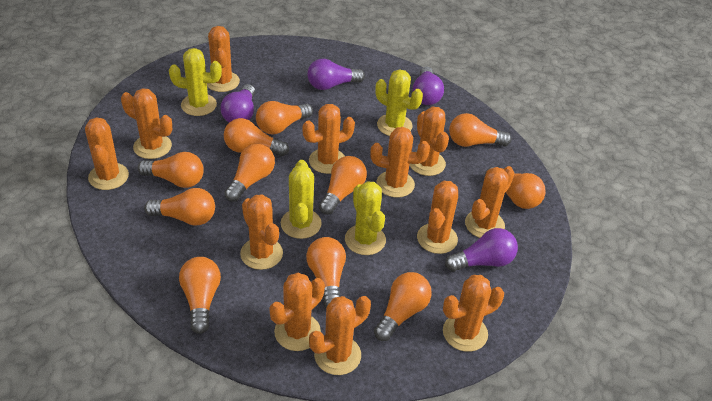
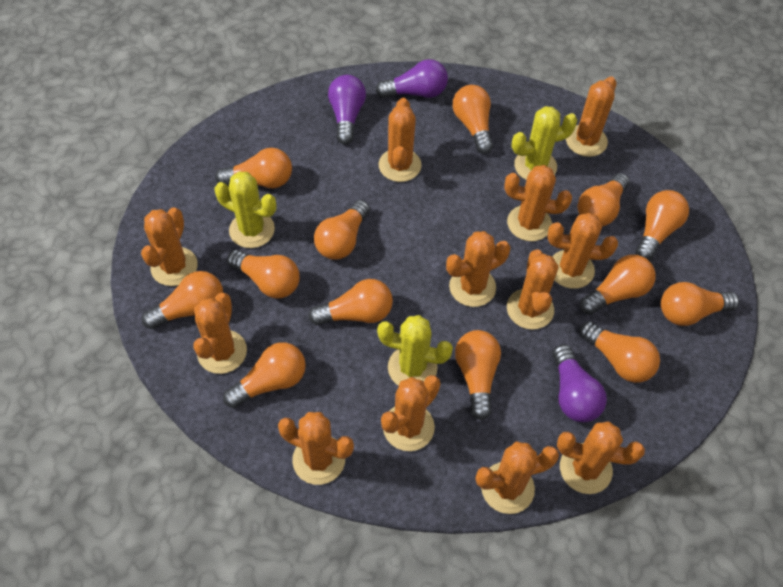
orange light bulb: 11 -> 13
purple light bulb: 4 -> 3
yellow cactus: 4 -> 3

